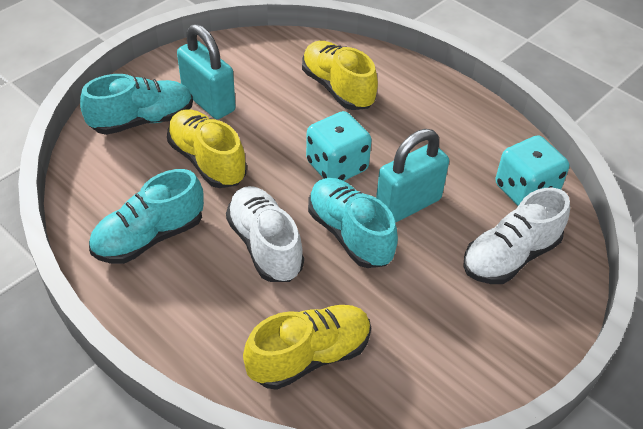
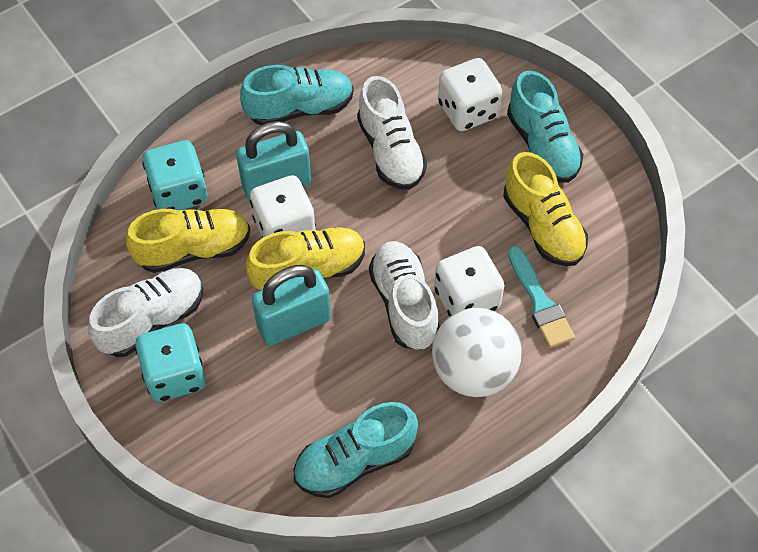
turquoise brush: 0 -> 1
white ball: 0 -> 1
white dice: 0 -> 3
white shoe: 2 -> 3

